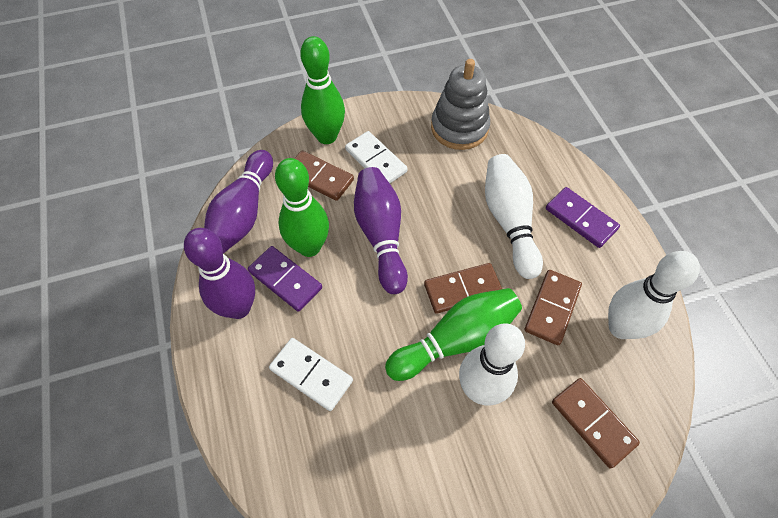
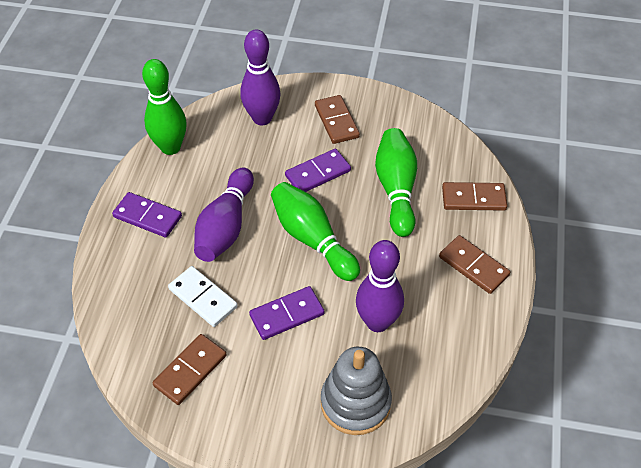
purple domino: 2 -> 3
white bowling pin: 3 -> 0
white domino: 2 -> 1

